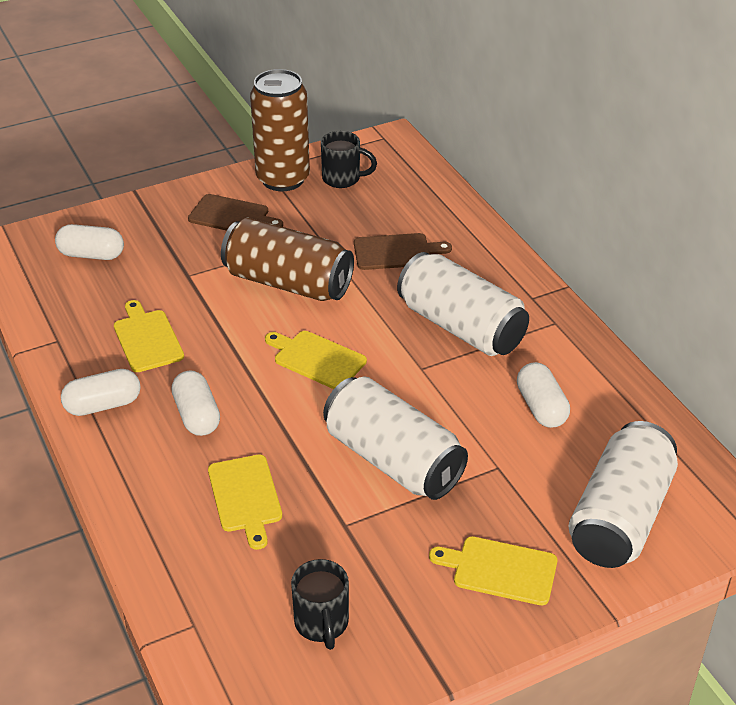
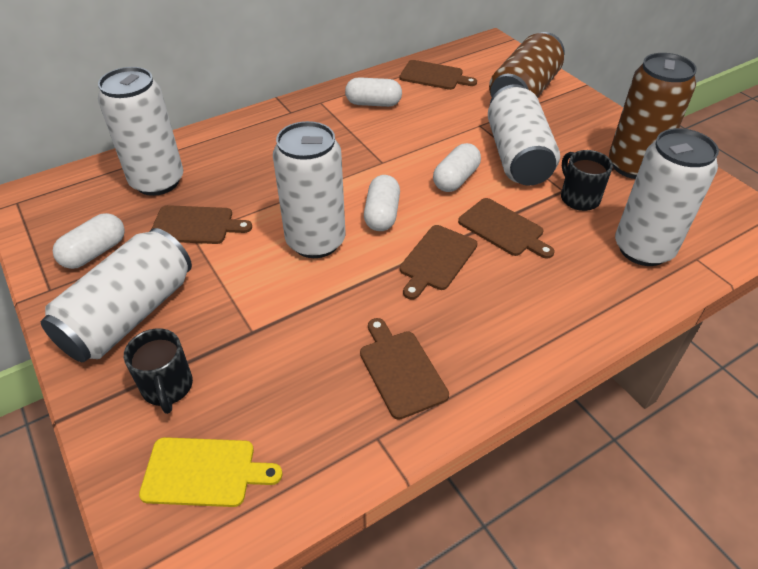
brown cutting board: 2 -> 5
white can: 3 -> 5
yellow cutting board: 4 -> 1

